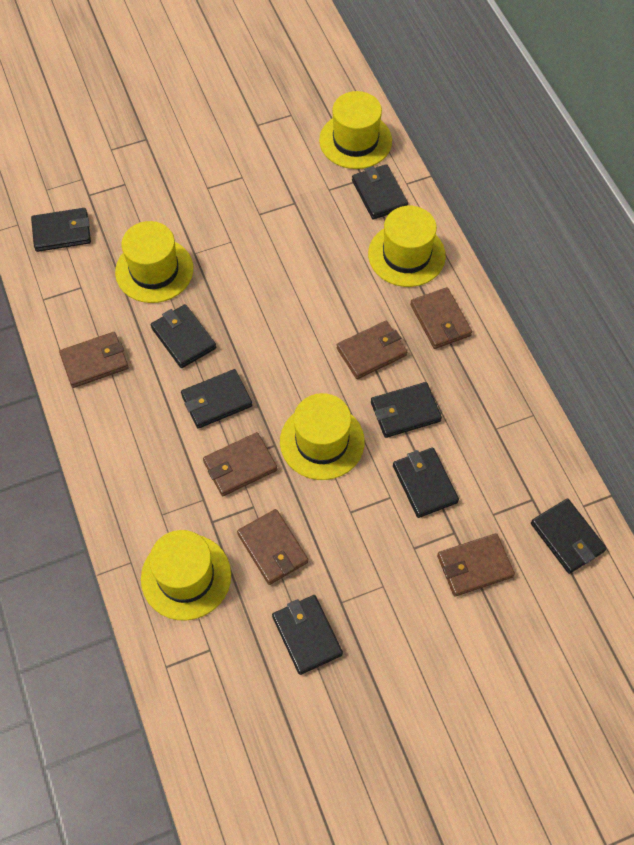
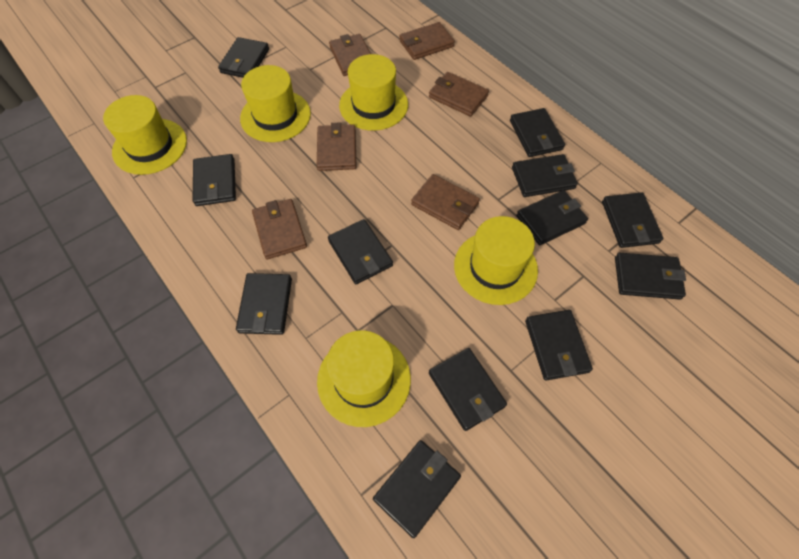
black wallet: 8 -> 12

